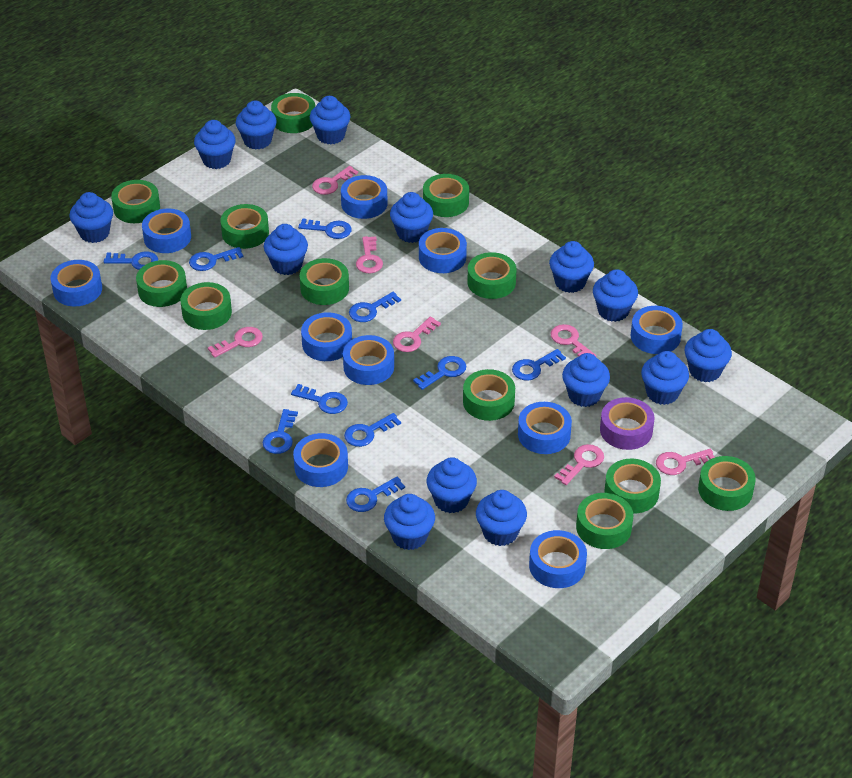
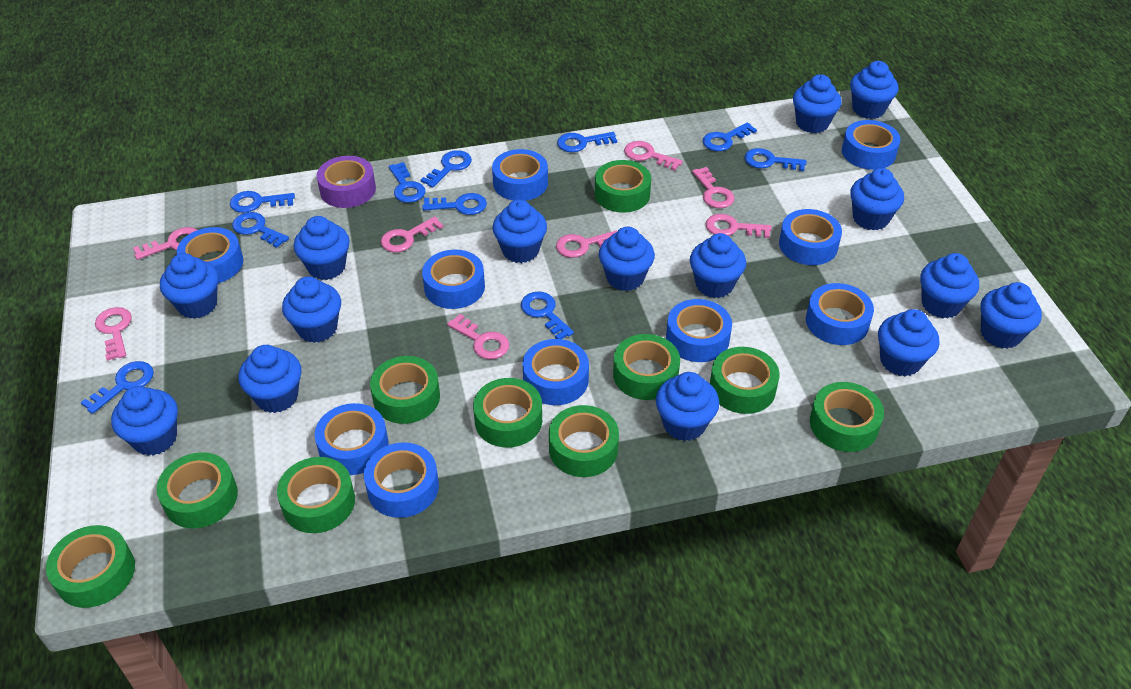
blue cupcake: 14 -> 15
green tape: 12 -> 10
pink key: 7 -> 8

